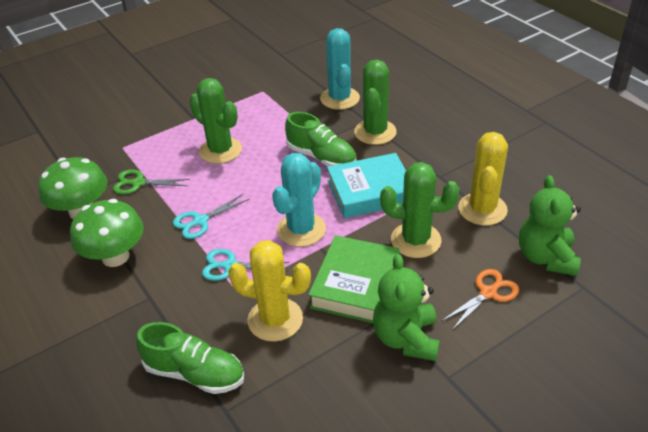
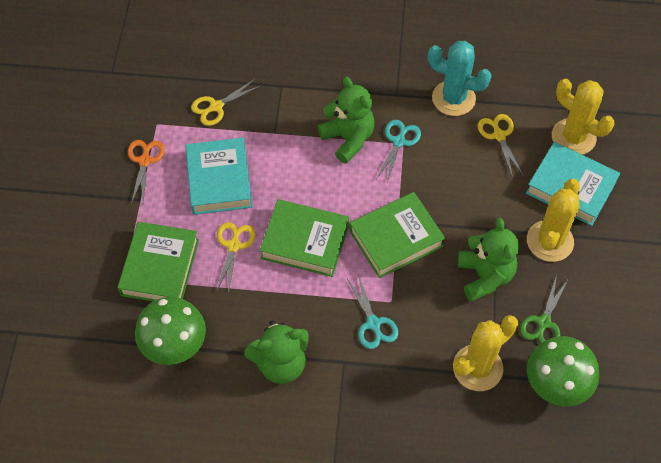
green book: 1 -> 3
green cactus: 3 -> 0
green shoe: 2 -> 0
green teddy bear: 2 -> 3
turquoise book: 1 -> 2
turquoise cactus: 2 -> 1
yellow cactus: 2 -> 3
yellow scissors: 0 -> 3

